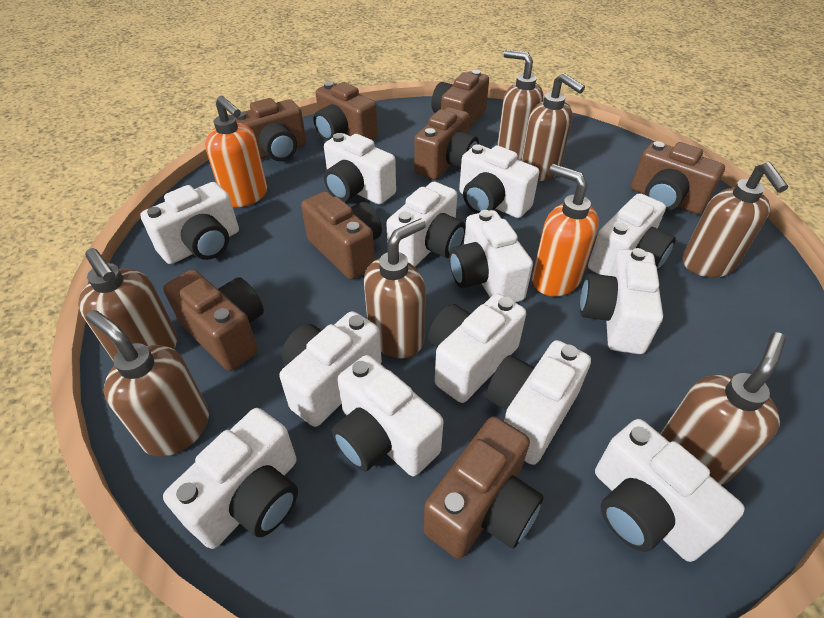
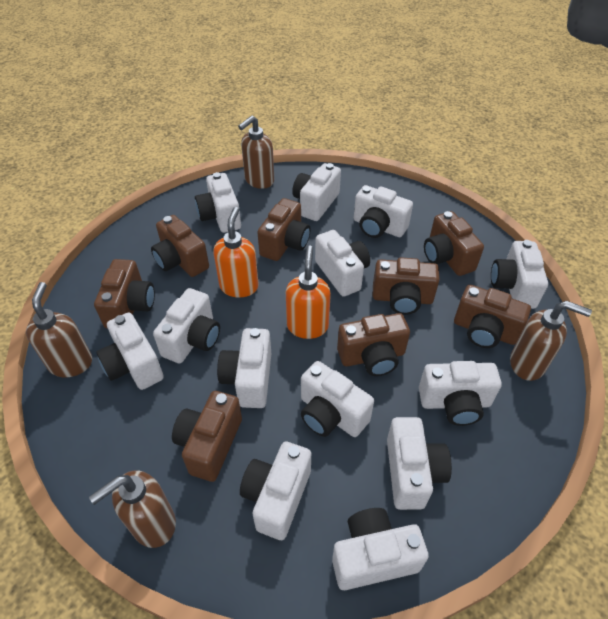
brown soap dispenser: 7 -> 4

